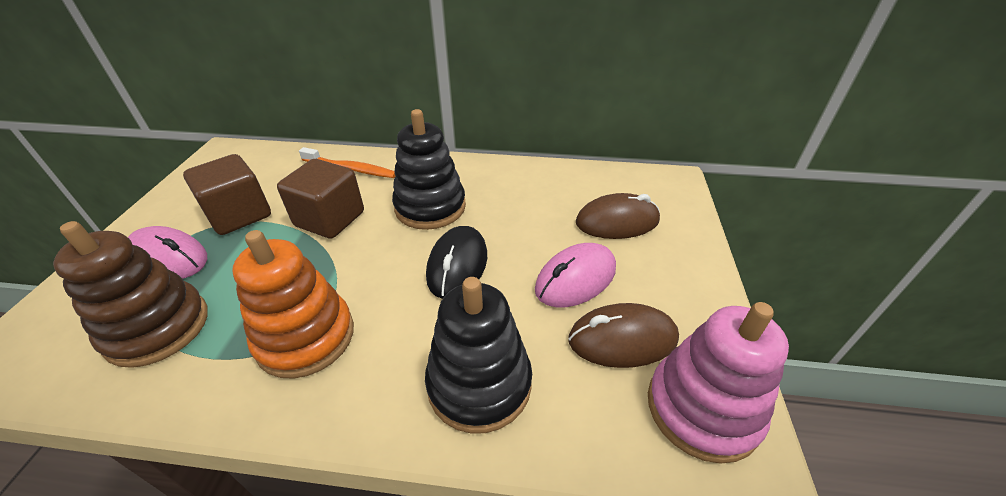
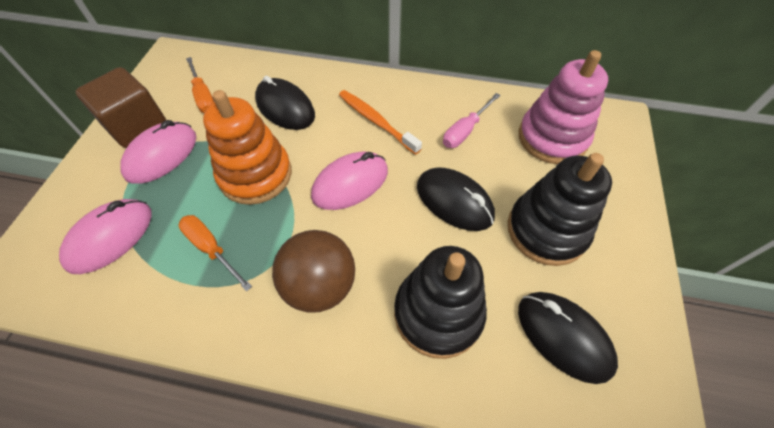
black mouse: 1 -> 3
brown ball: 0 -> 1
brown cube: 2 -> 1
brown mouse: 2 -> 0
brown stacking toy: 1 -> 0
orange screwdriver: 0 -> 2
pink mouse: 2 -> 3
pink screwdriver: 0 -> 1

